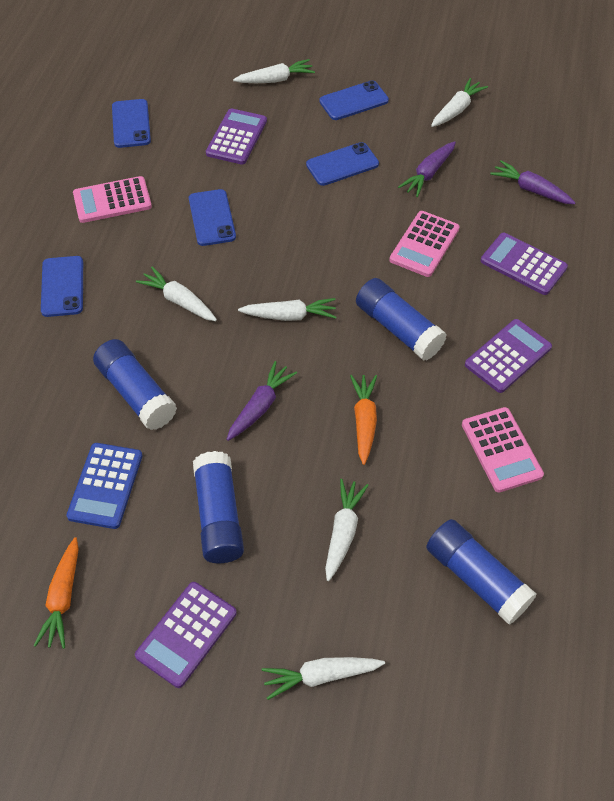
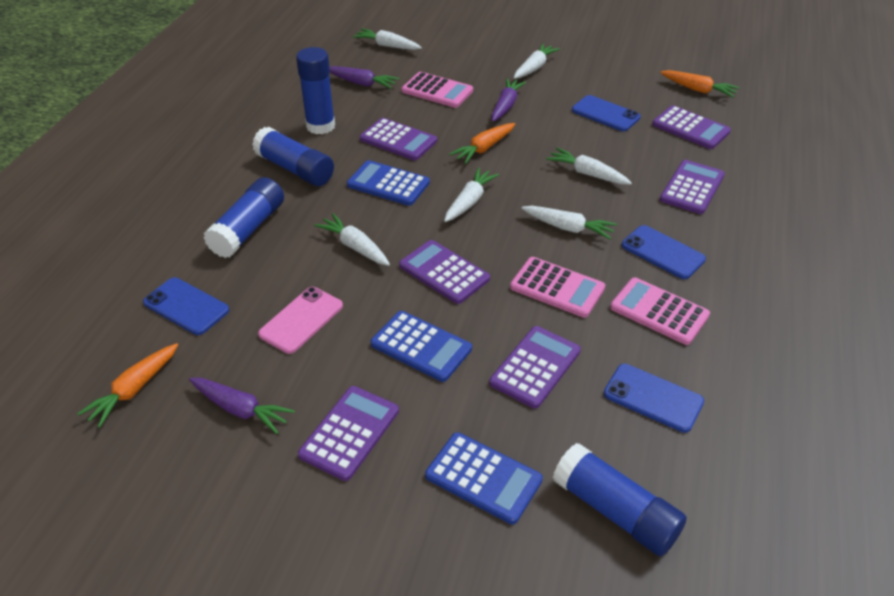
blue calculator: 1 -> 3
blue phone: 5 -> 4
orange carrot: 2 -> 3
pink phone: 0 -> 1
purple calculator: 4 -> 6

